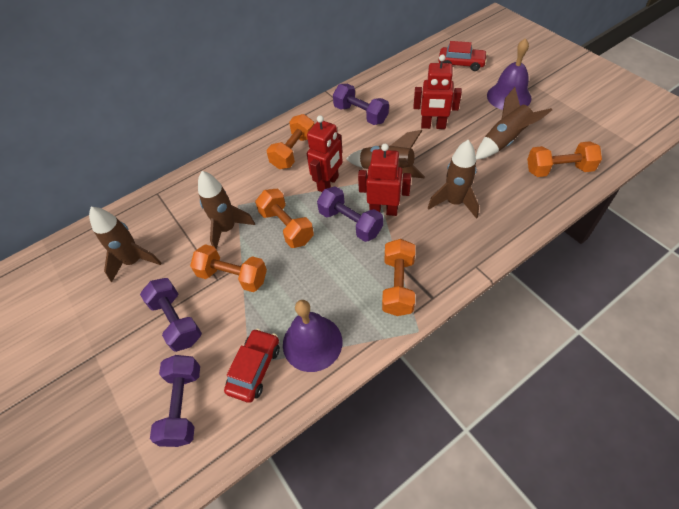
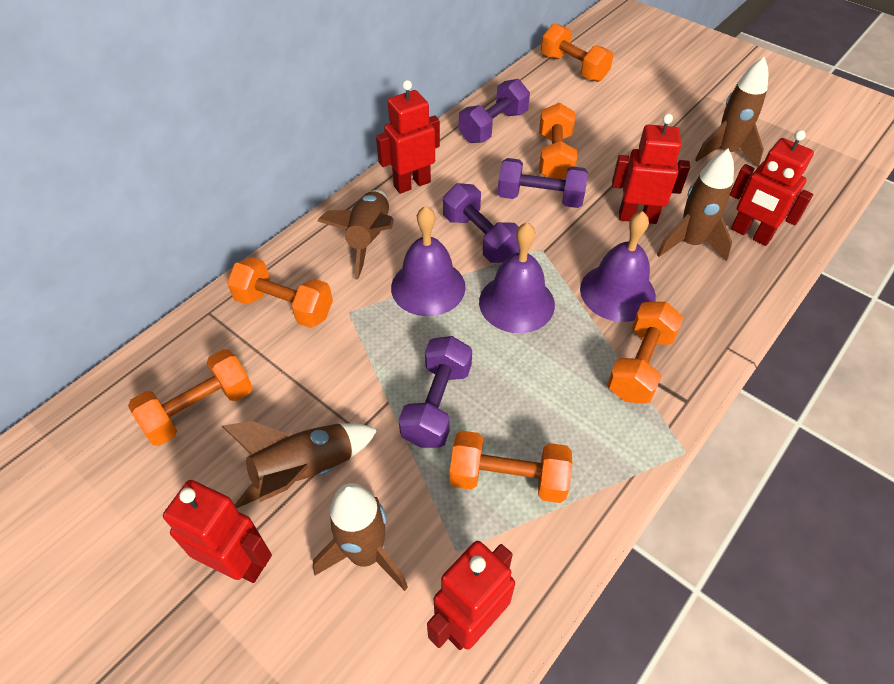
orange dumbbell: 5 -> 6
purple bell: 2 -> 3
red car: 2 -> 0
red robot: 3 -> 5

